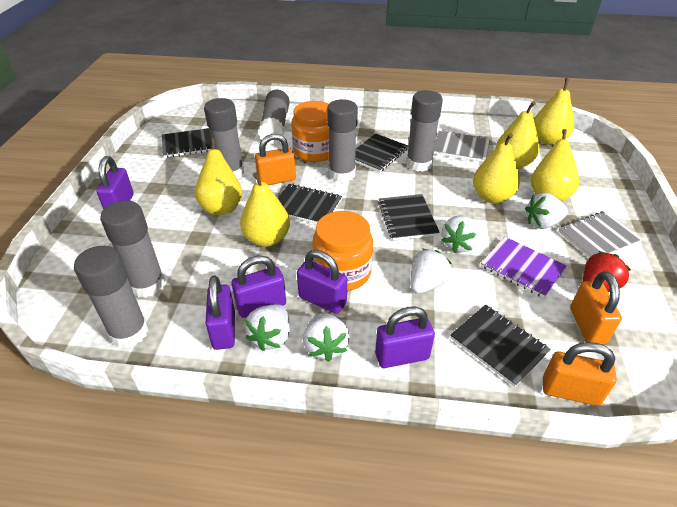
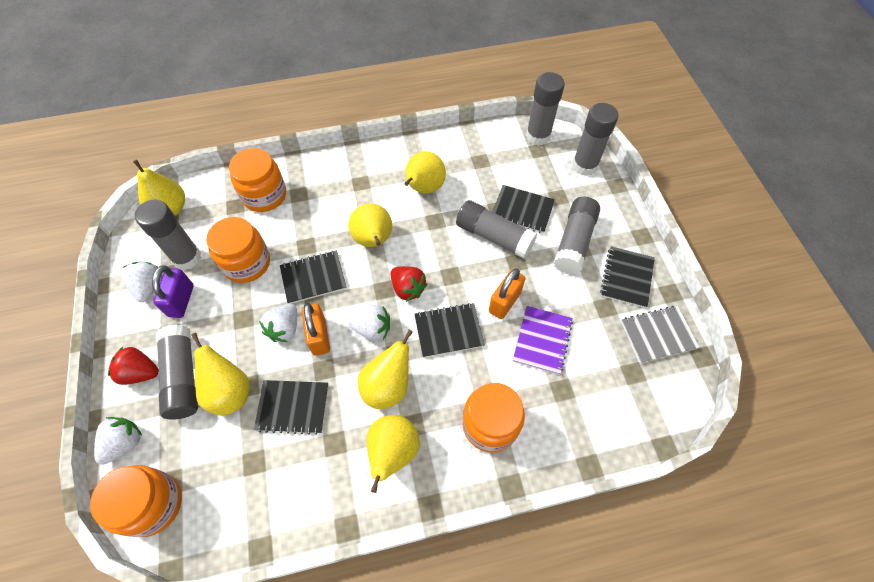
grey notebook: 2 -> 1
orange jar: 2 -> 4
orange padlock: 3 -> 2
purple padlock: 5 -> 1
red strawberry: 1 -> 2
white strawberry: 5 -> 4

